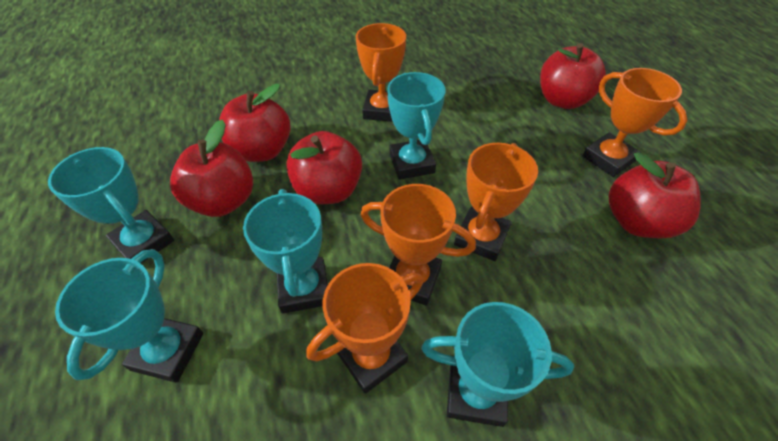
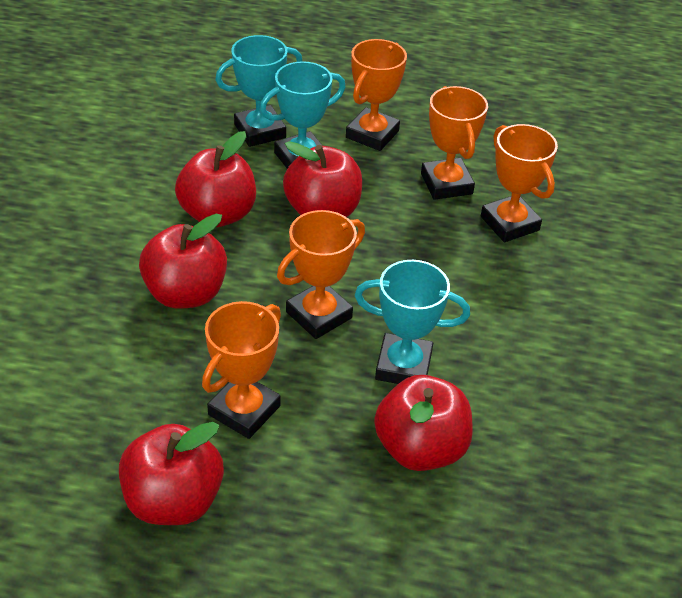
turquoise trophy: 5 -> 3

